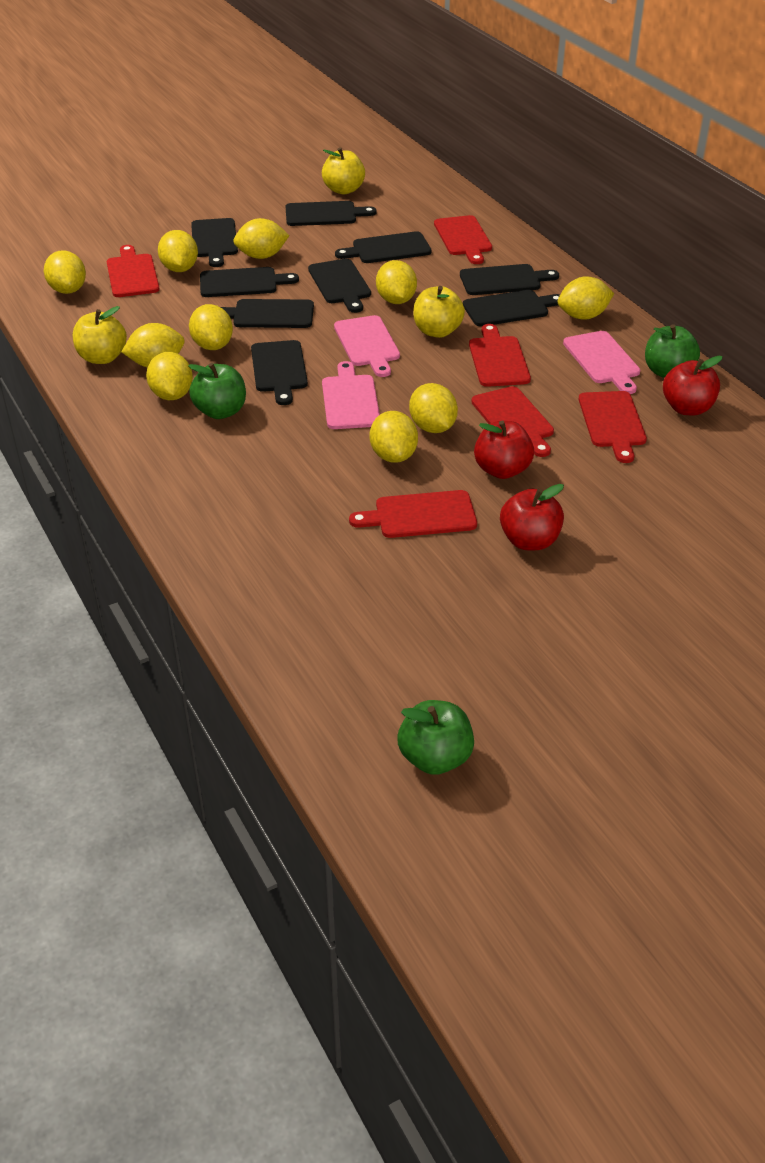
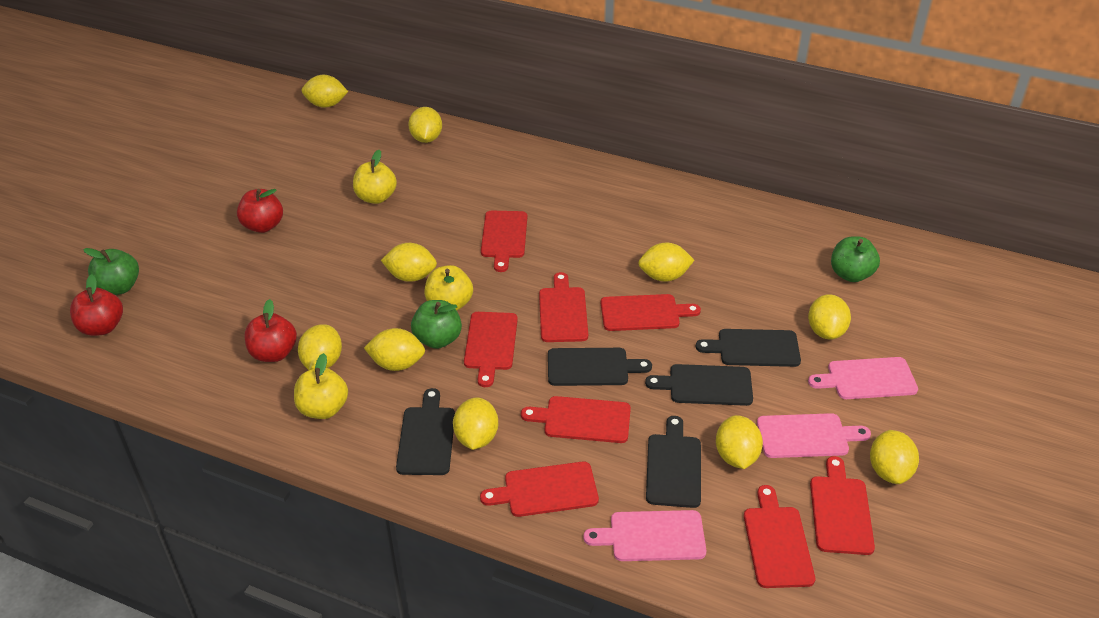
black cutting board: 9 -> 5
red cutting board: 6 -> 8

